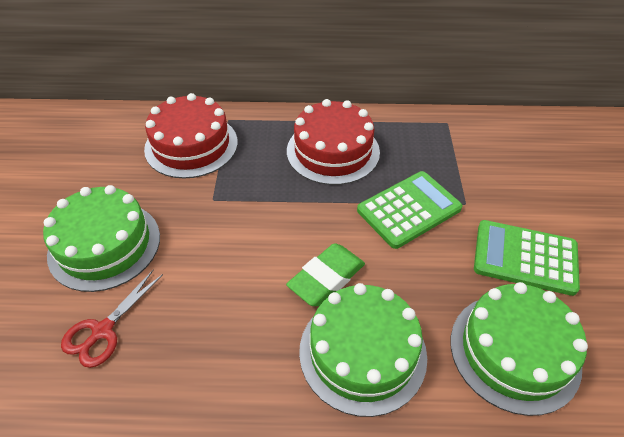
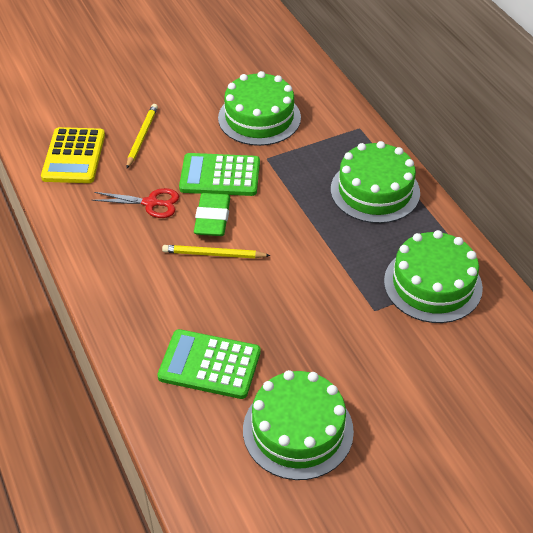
green cake: 3 -> 4
red cake: 2 -> 0
yellow calculator: 0 -> 1
yellow pencil: 0 -> 2

